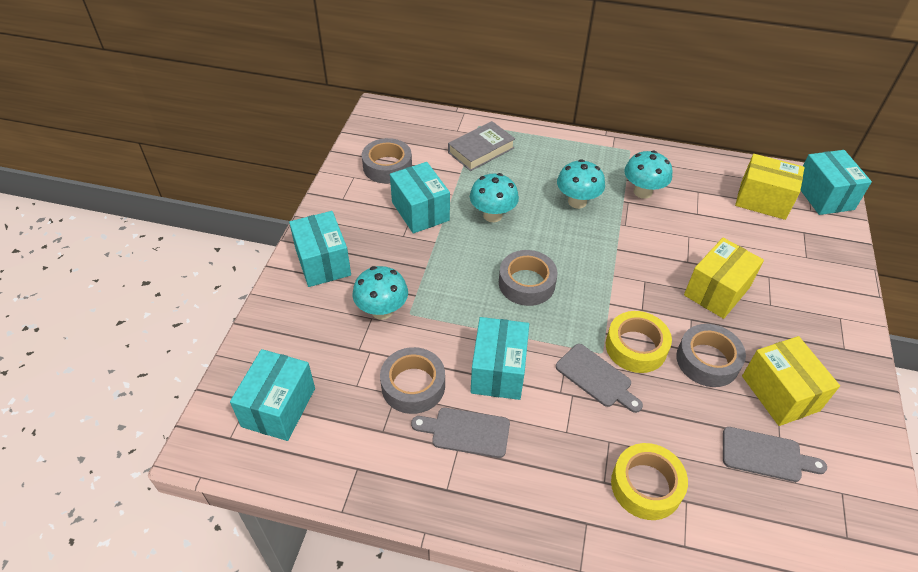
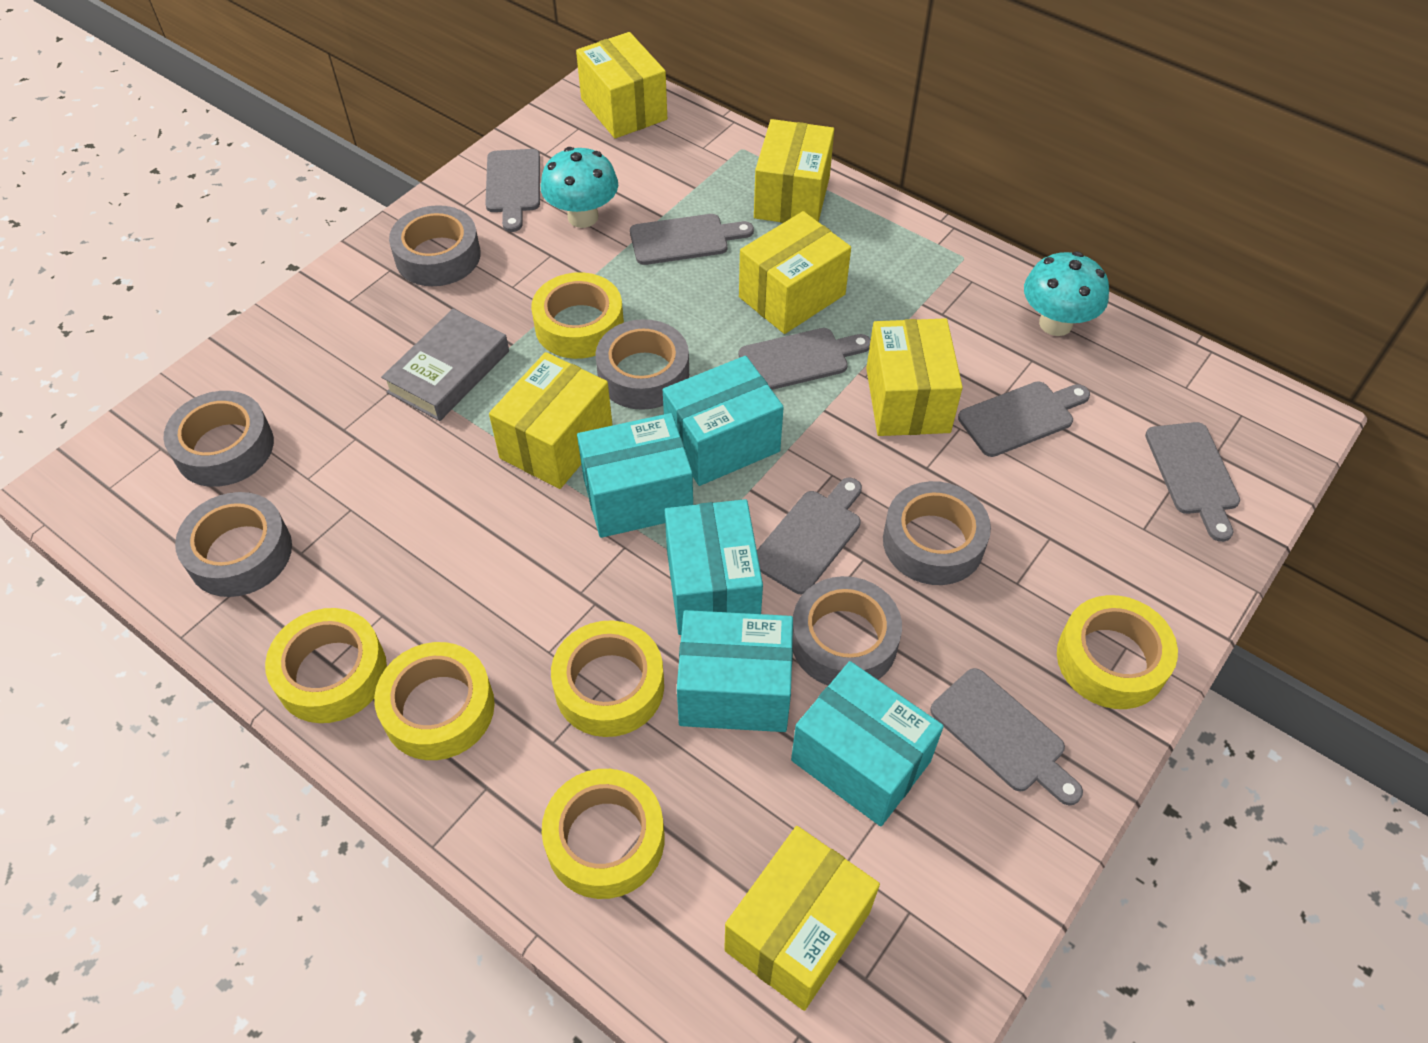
grey cutting board: 3 -> 7
grey tape: 4 -> 6
turquoise mushroom: 4 -> 2
yellow box: 3 -> 6
yellow tape: 2 -> 6

